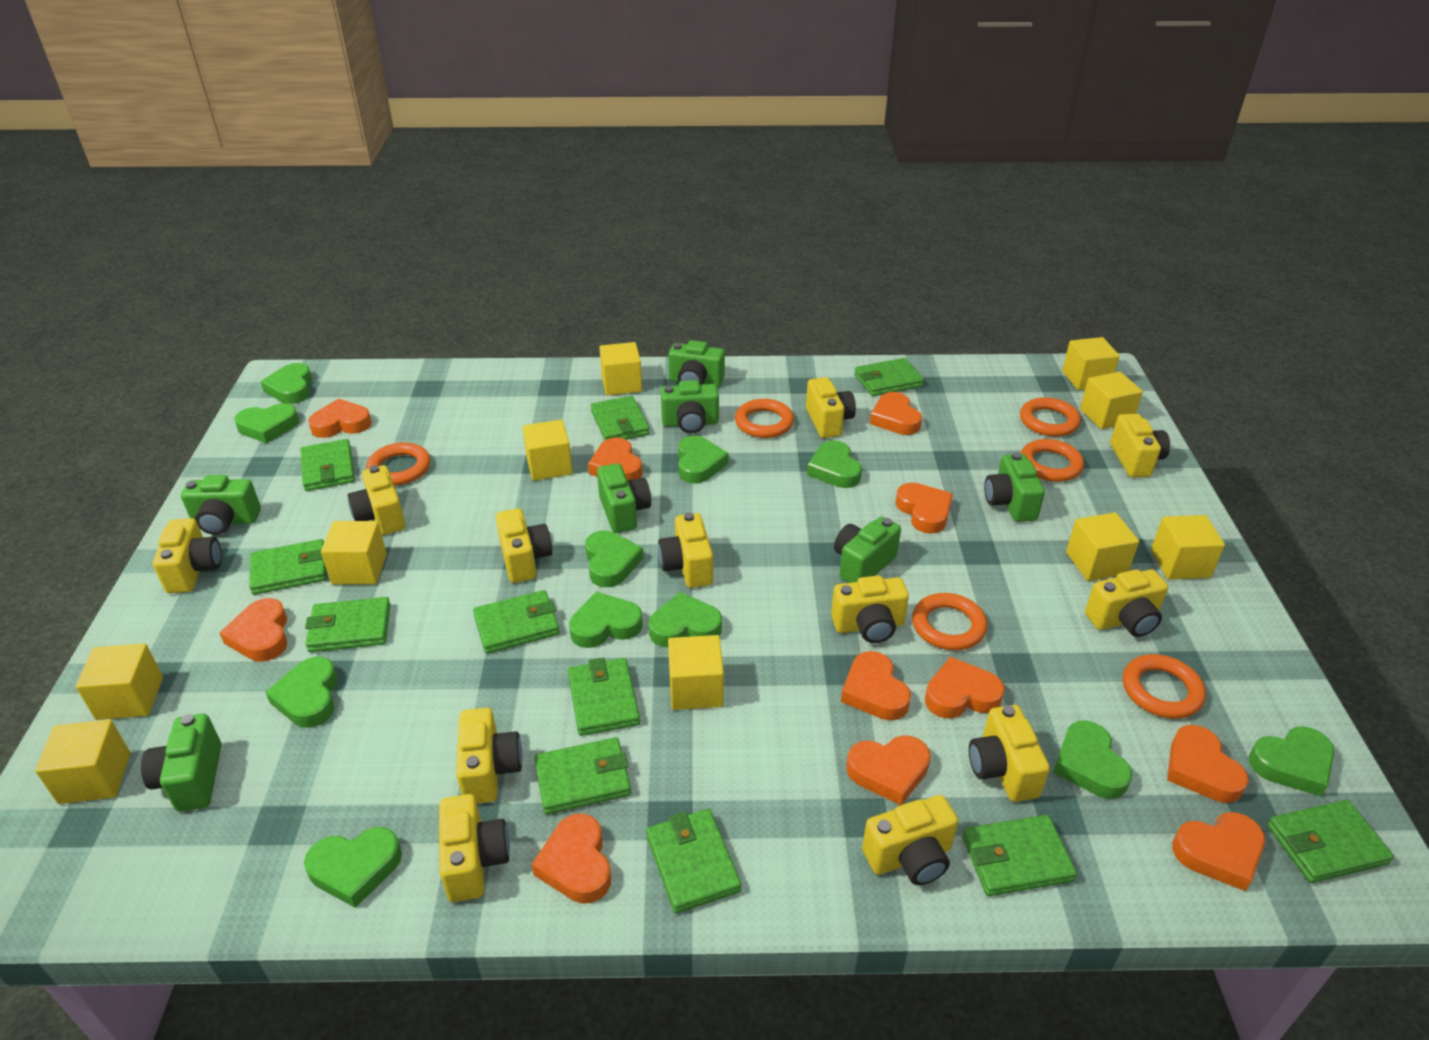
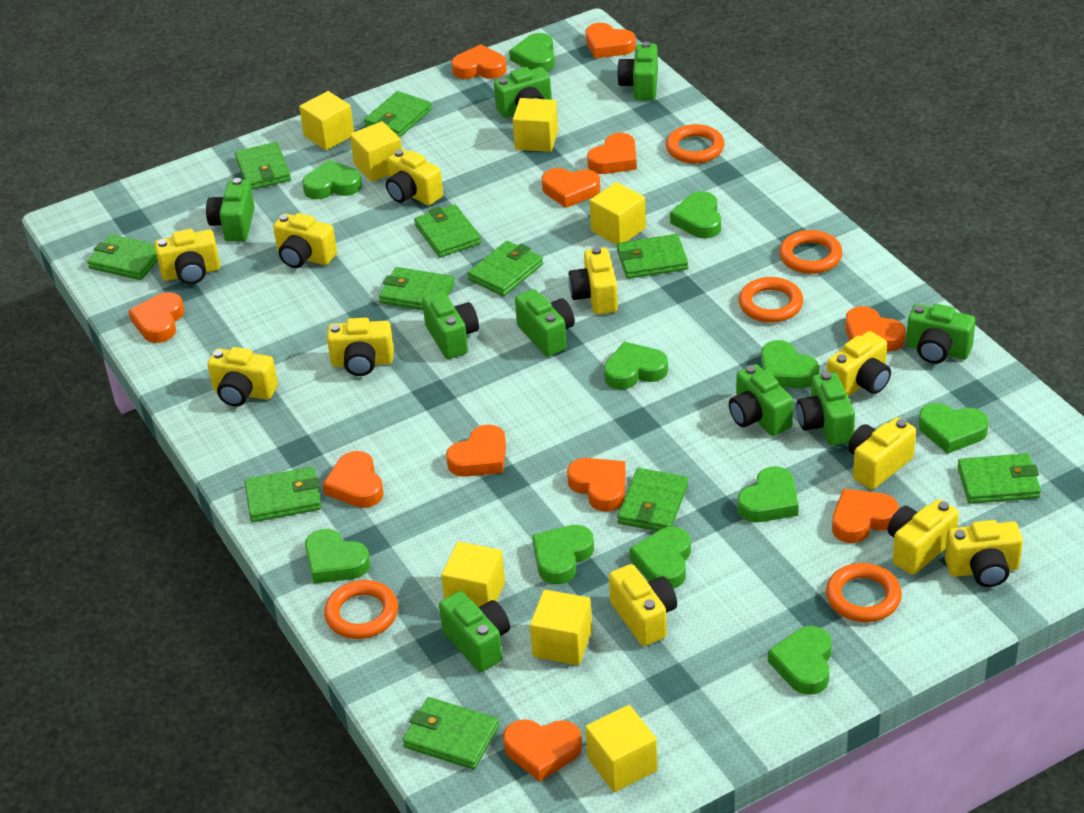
green camera: 7 -> 9
orange ring: 6 -> 5
yellow camera: 12 -> 11
yellow cube: 10 -> 7

